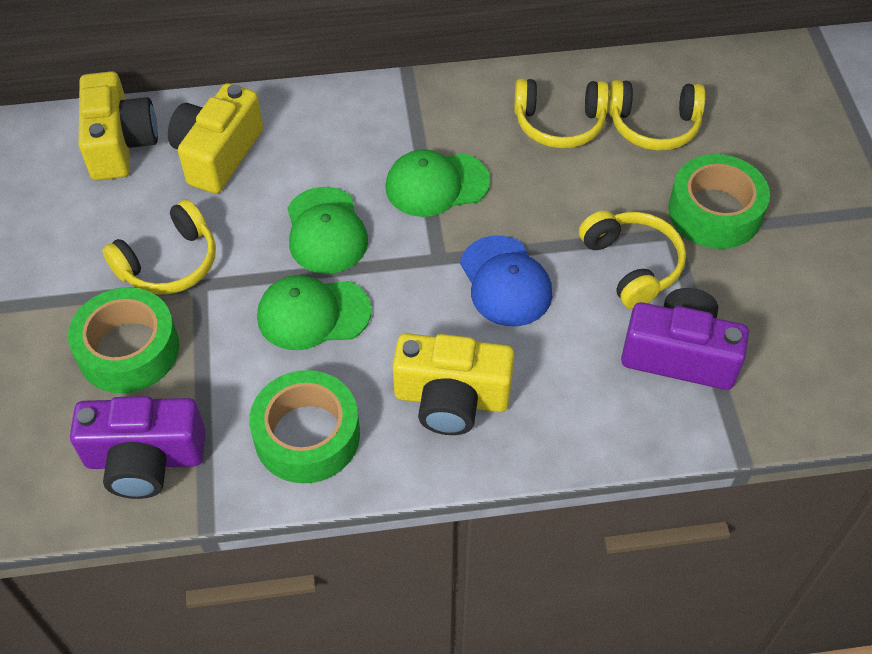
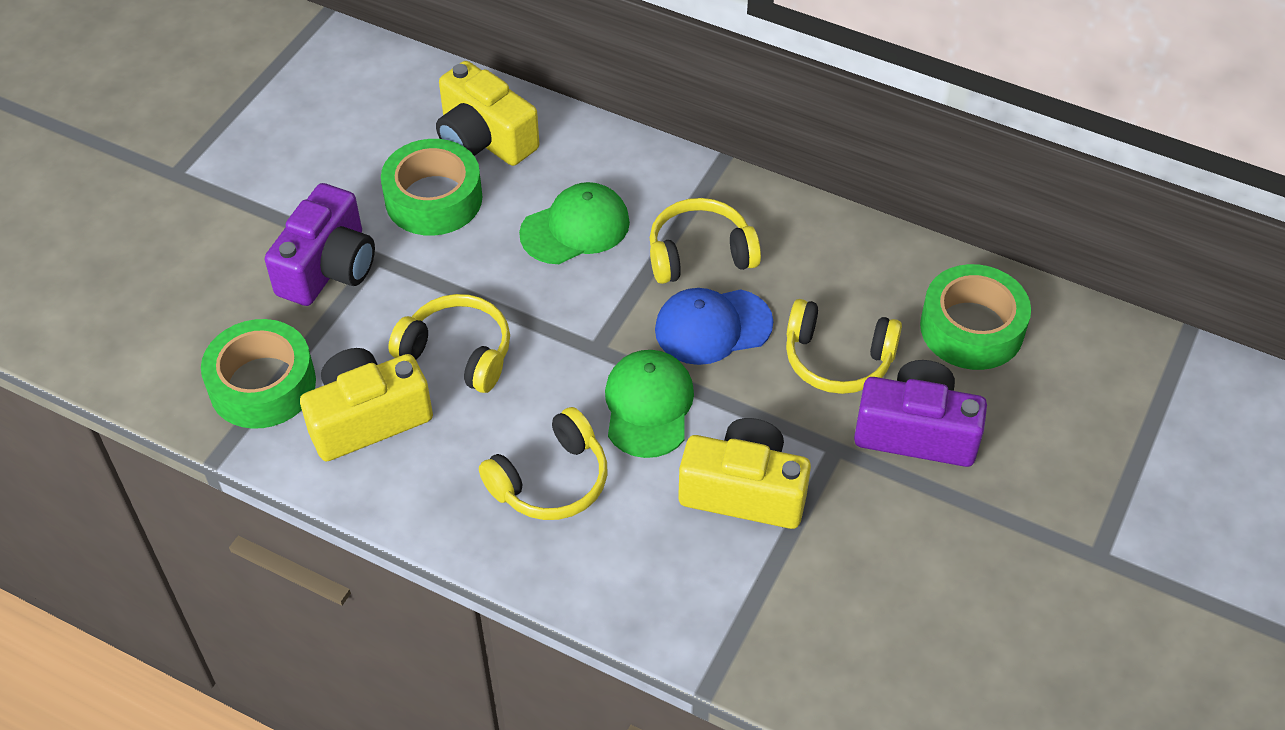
green cap: 3 -> 2

